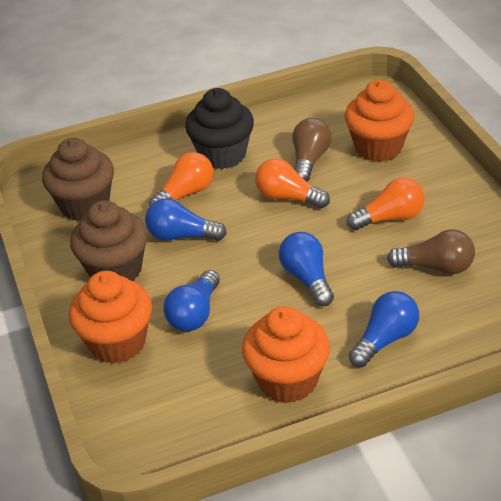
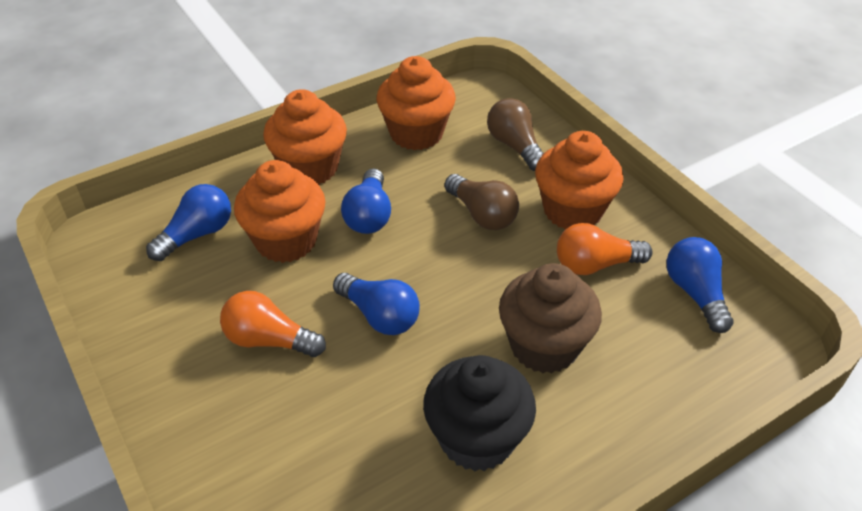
brown cupcake: 2 -> 1
orange cupcake: 3 -> 4
orange light bulb: 3 -> 2

